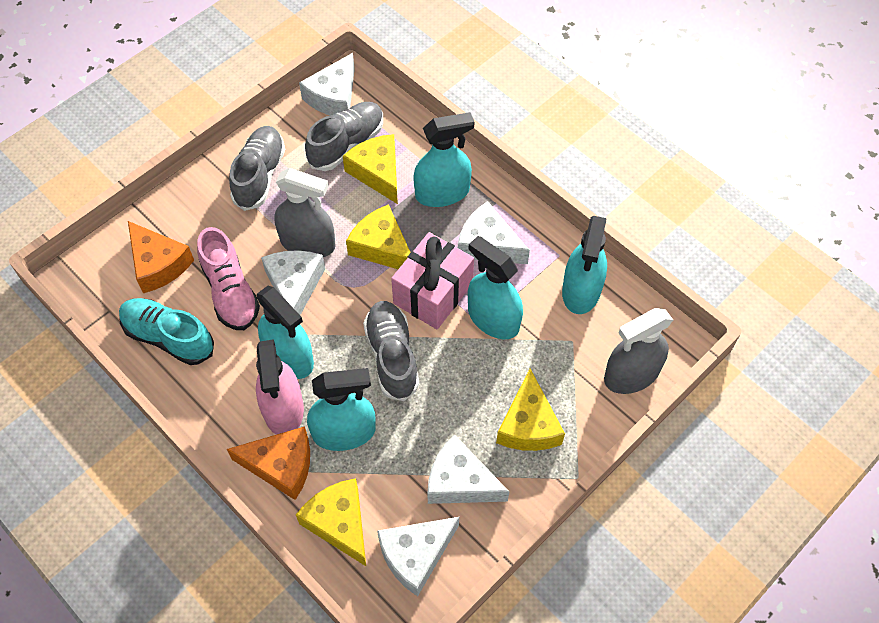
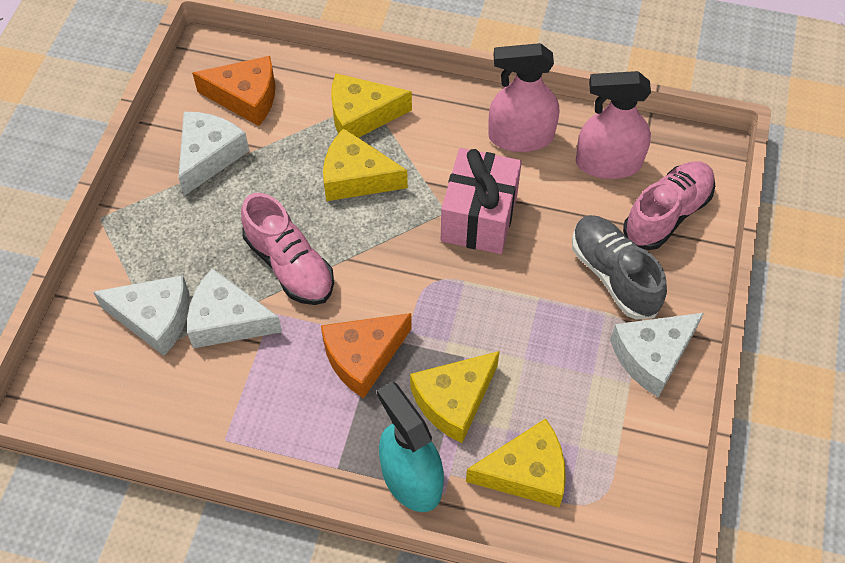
grey shoe: 3 -> 1
grey spray bottle: 2 -> 0
pink shoe: 1 -> 2
pink spray bottle: 1 -> 2
turquoise shoe: 1 -> 0
turquoise spray bottle: 5 -> 1
white cheese: 5 -> 4

